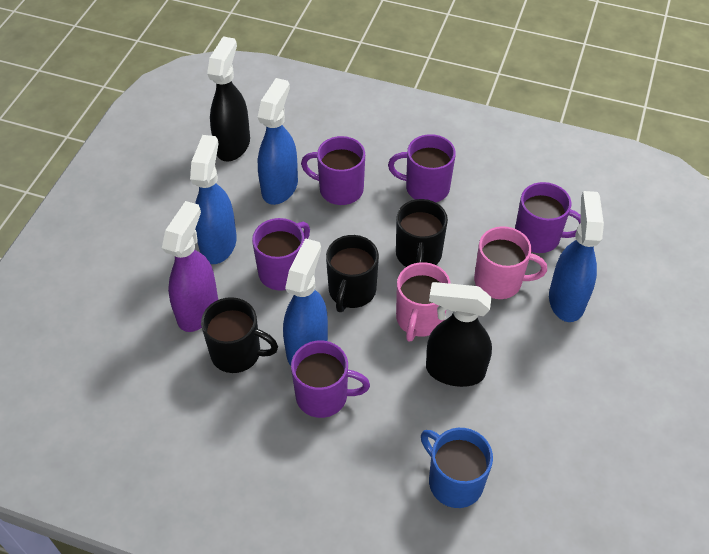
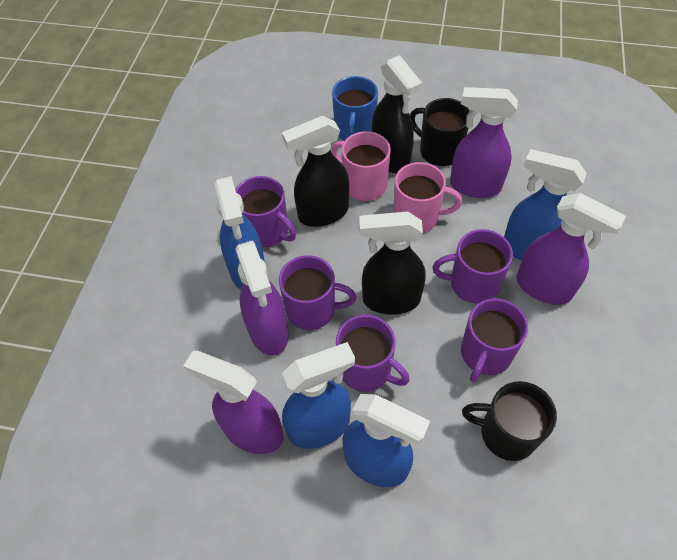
black mug: 3 -> 2
black spray bottle: 2 -> 3
purple spray bottle: 1 -> 4

